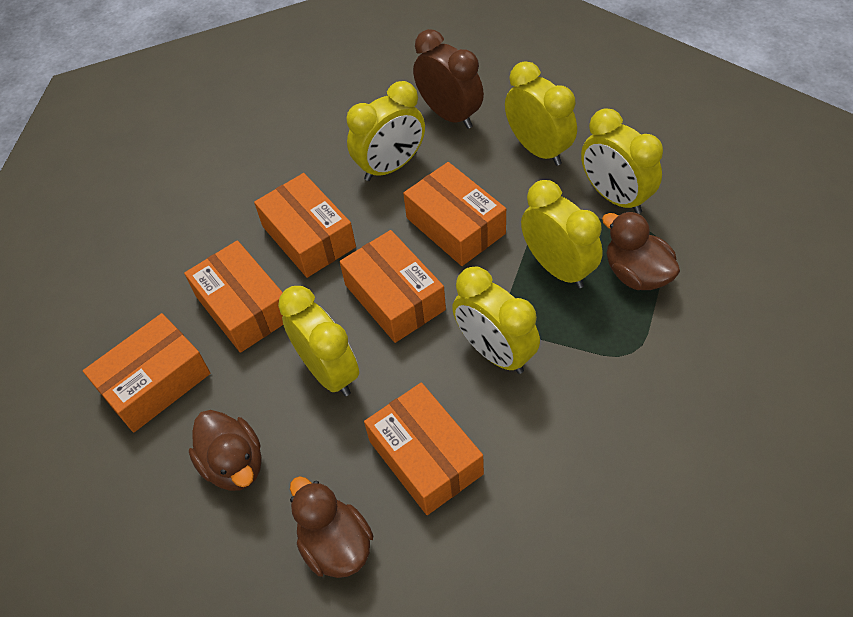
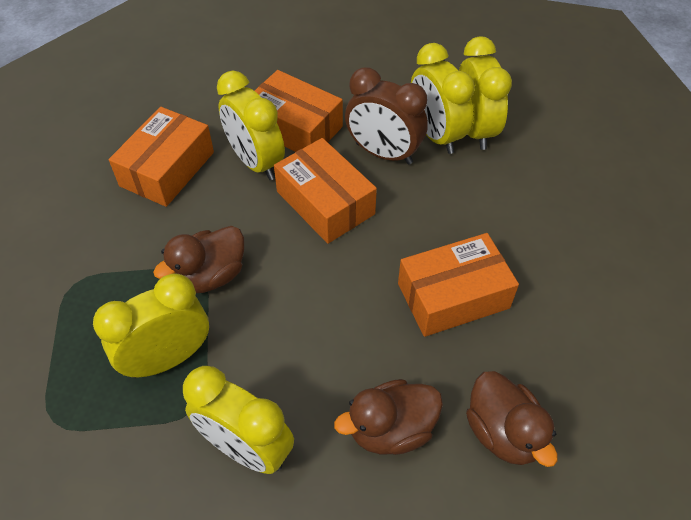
orange box: 6 -> 4
yellow clock: 6 -> 5

